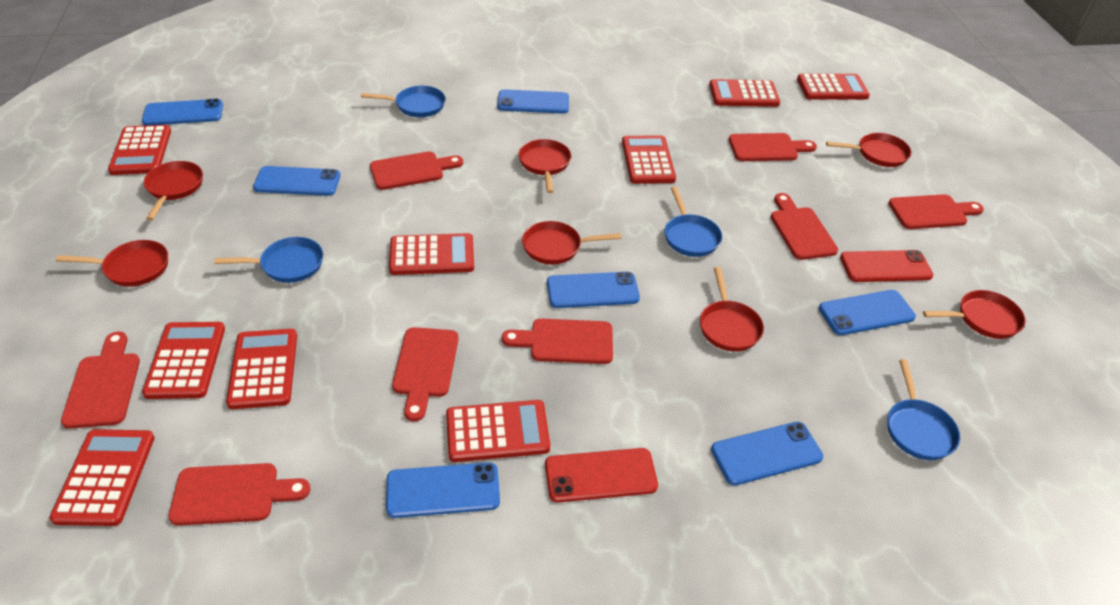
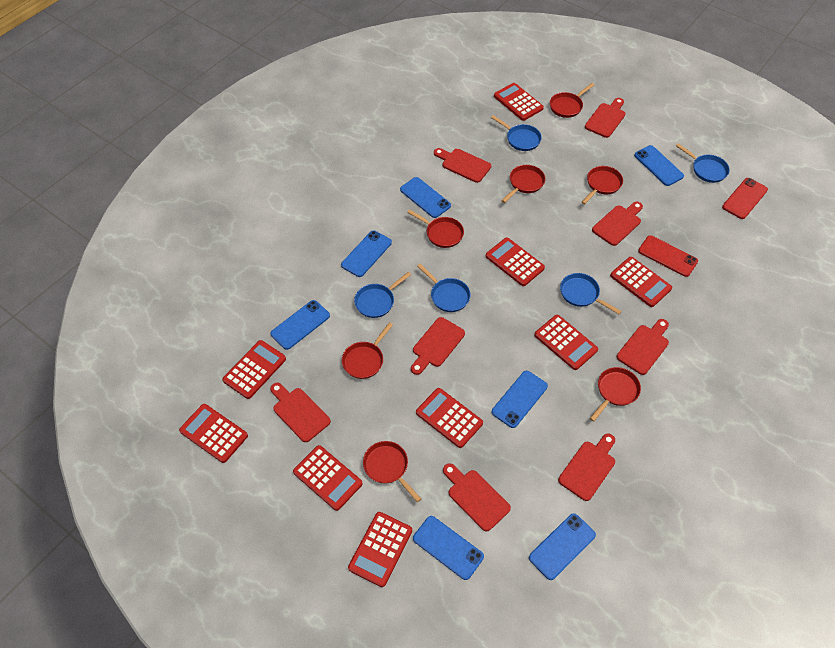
blue pan: 4 -> 5

